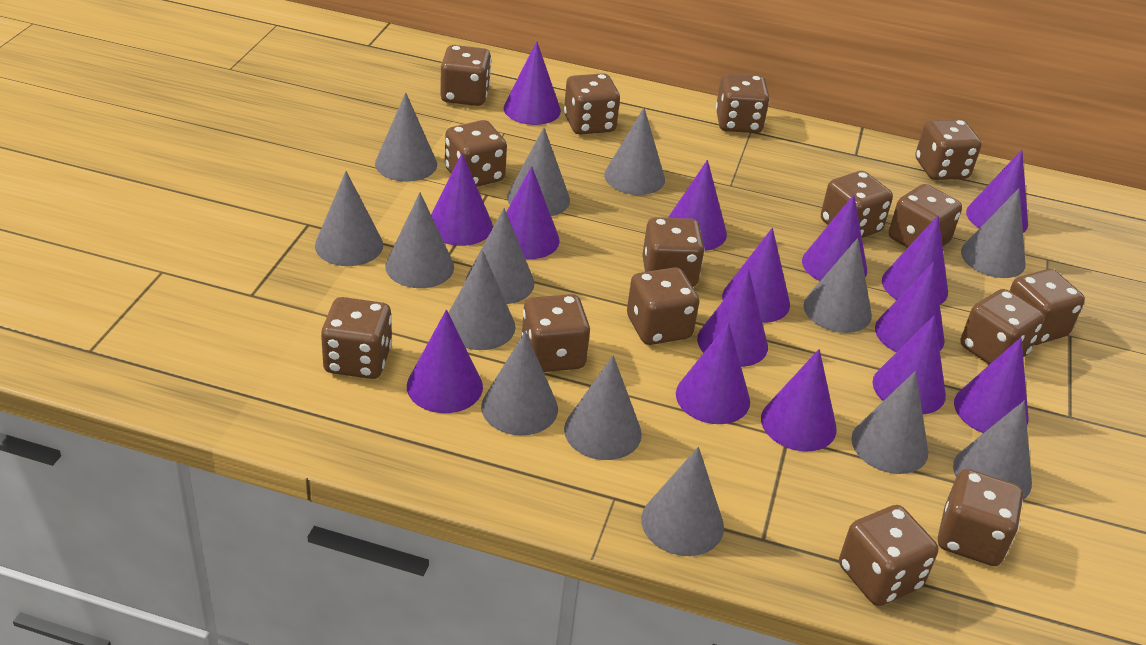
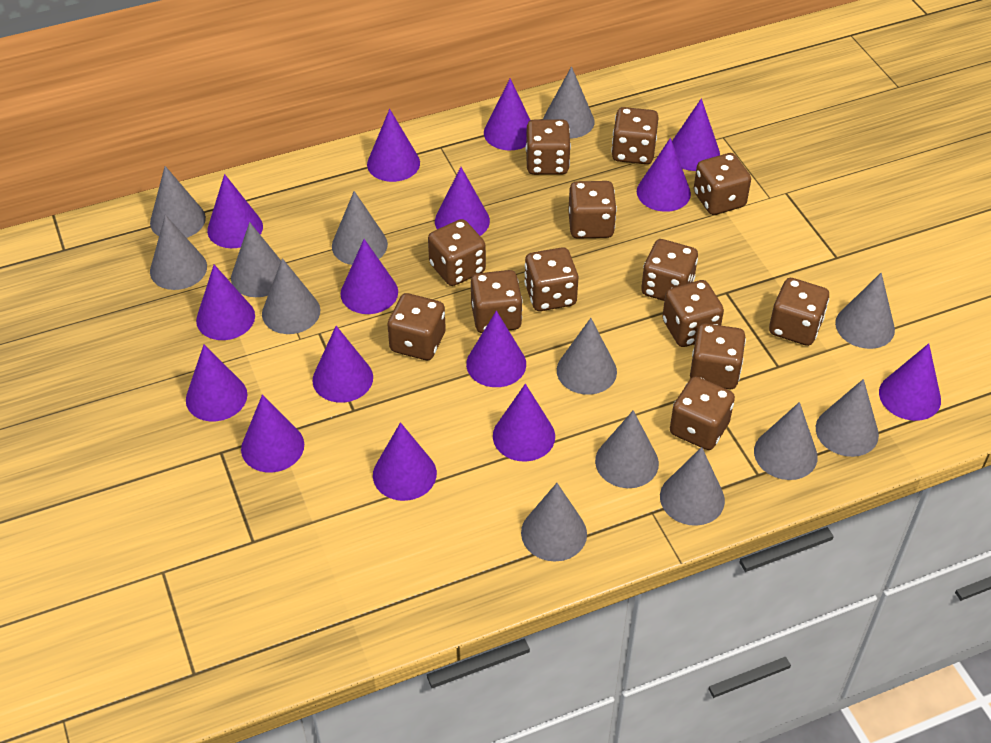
brown dice: 15 -> 13
grey cone: 14 -> 13

